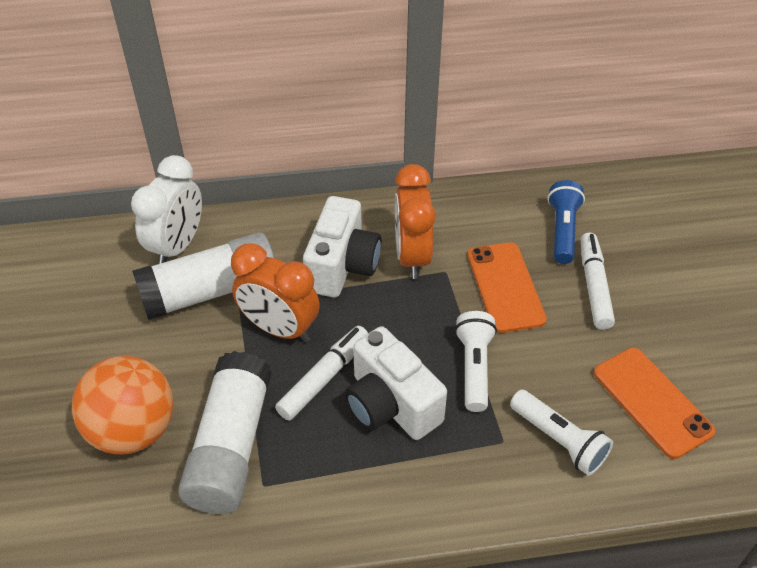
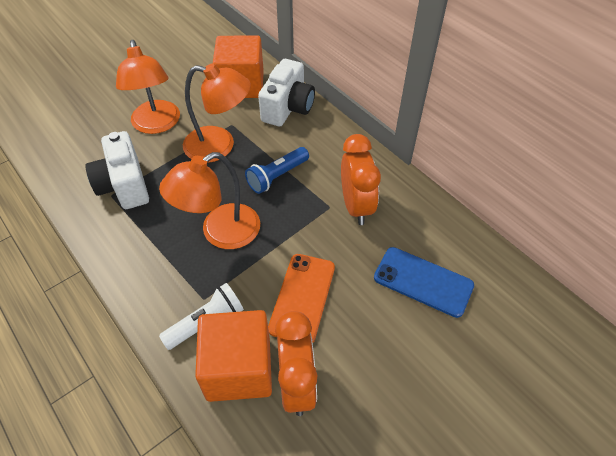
blue phone: 0 -> 1
orange ball: 1 -> 0
orange cube: 0 -> 2
orange lamp: 0 -> 3
orange phone: 2 -> 1
white clock: 1 -> 0
white flashlight: 2 -> 1
white glue stick: 2 -> 0
white marker: 2 -> 0

